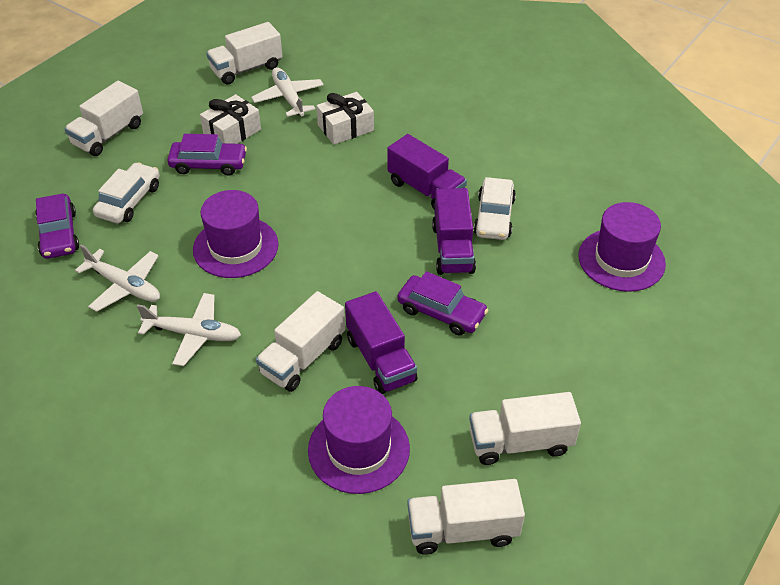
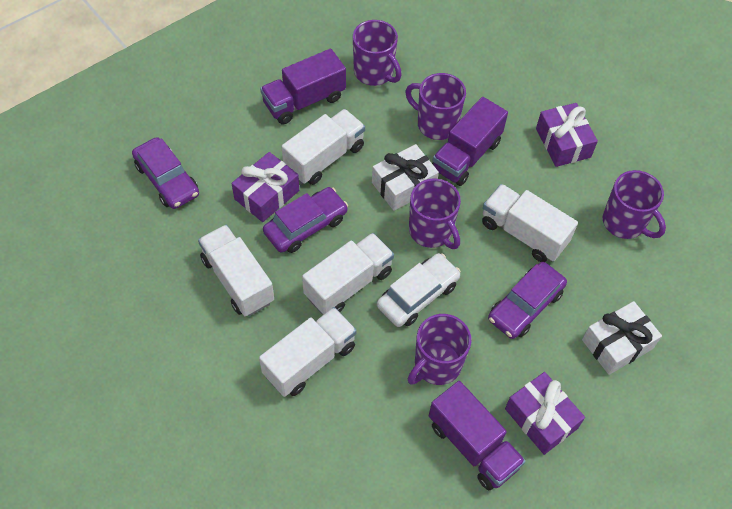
purple gift: 0 -> 3
purple hat: 3 -> 0
purple mug: 0 -> 5
white car: 2 -> 1
white plane: 3 -> 0

